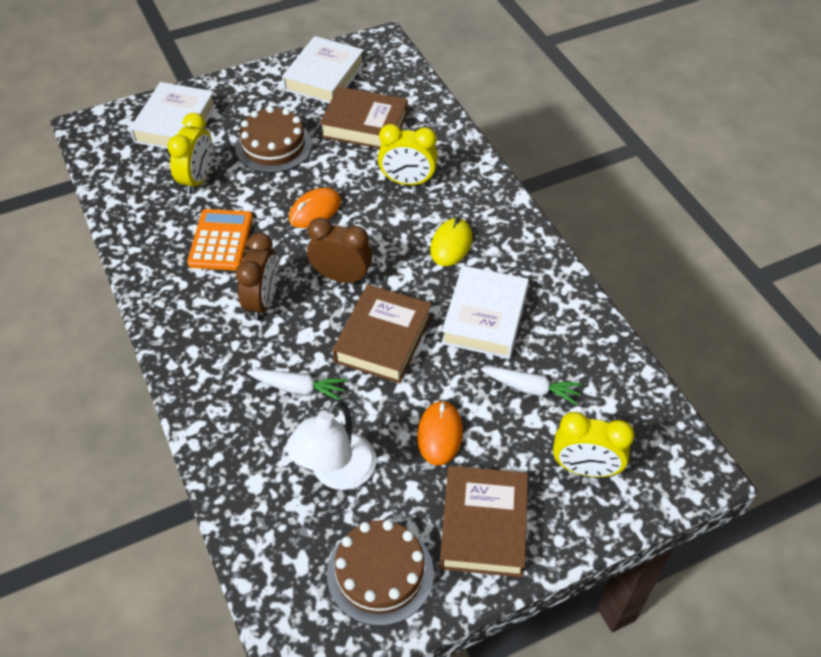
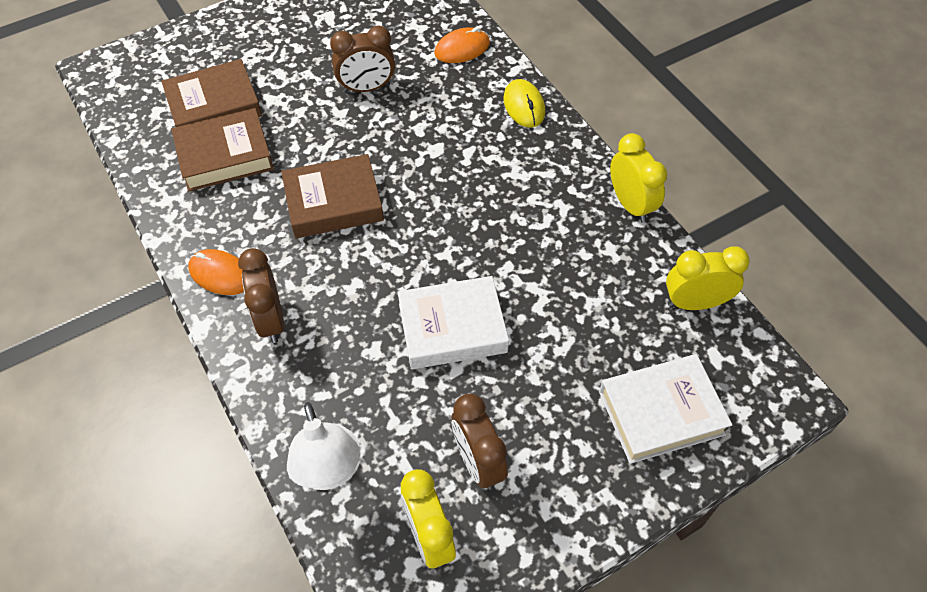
brown cake: 2 -> 0
brown clock: 2 -> 3
orange calculator: 1 -> 0
white book: 3 -> 2
white carrot: 2 -> 0

